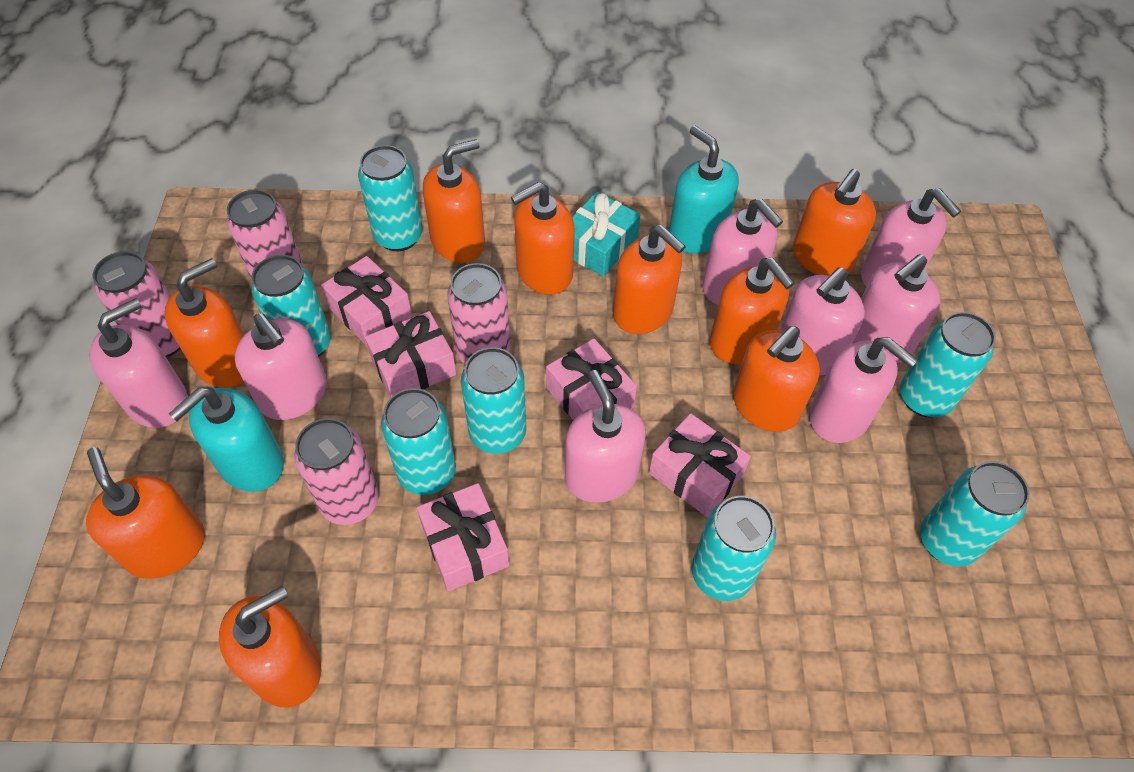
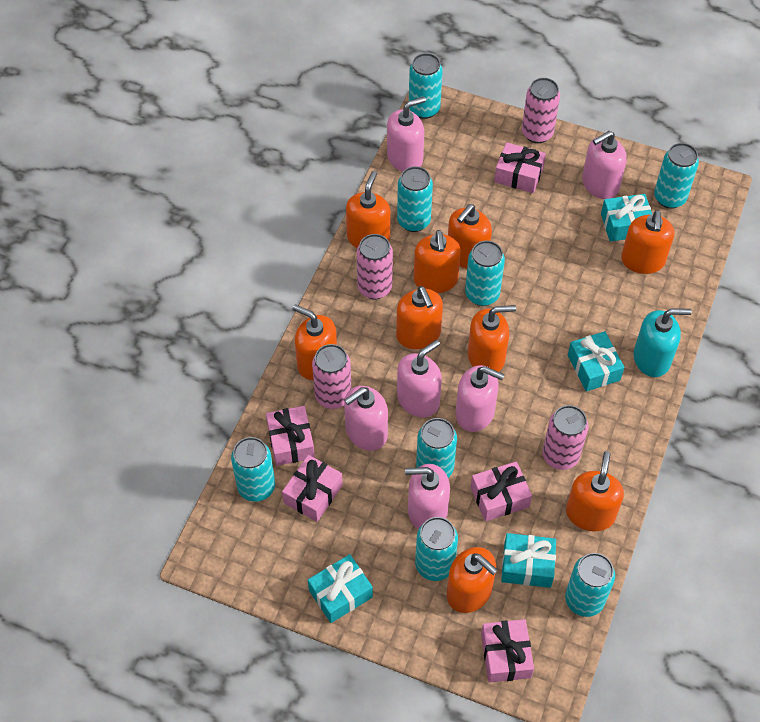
pink soap dispenser: 8 -> 6
turquoise can: 7 -> 8
turquoise gift: 1 -> 4
turquoise soap dispenser: 2 -> 1

